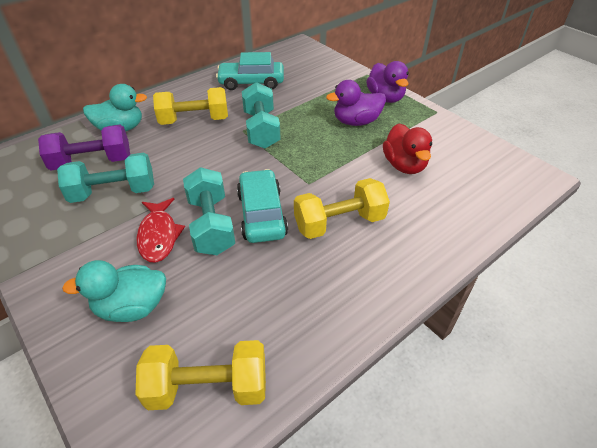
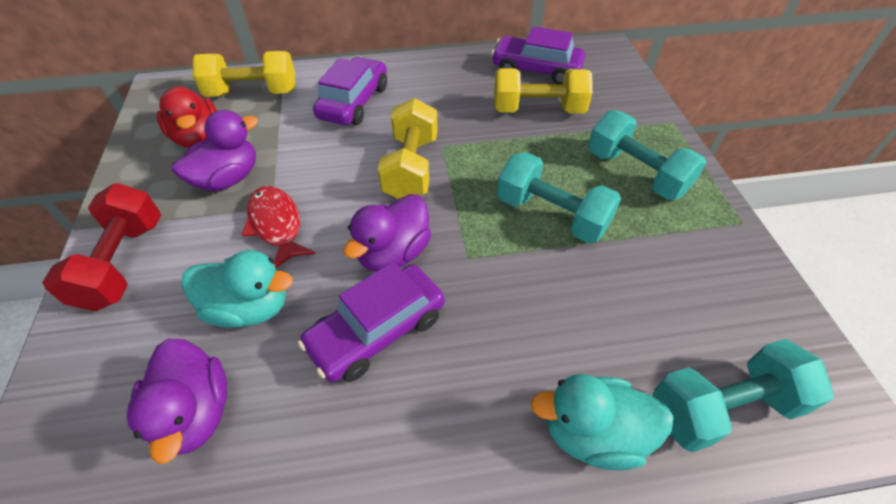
purple car: 0 -> 3
purple duck: 2 -> 3
purple dumbbell: 1 -> 0
red dumbbell: 0 -> 1
turquoise car: 2 -> 0

